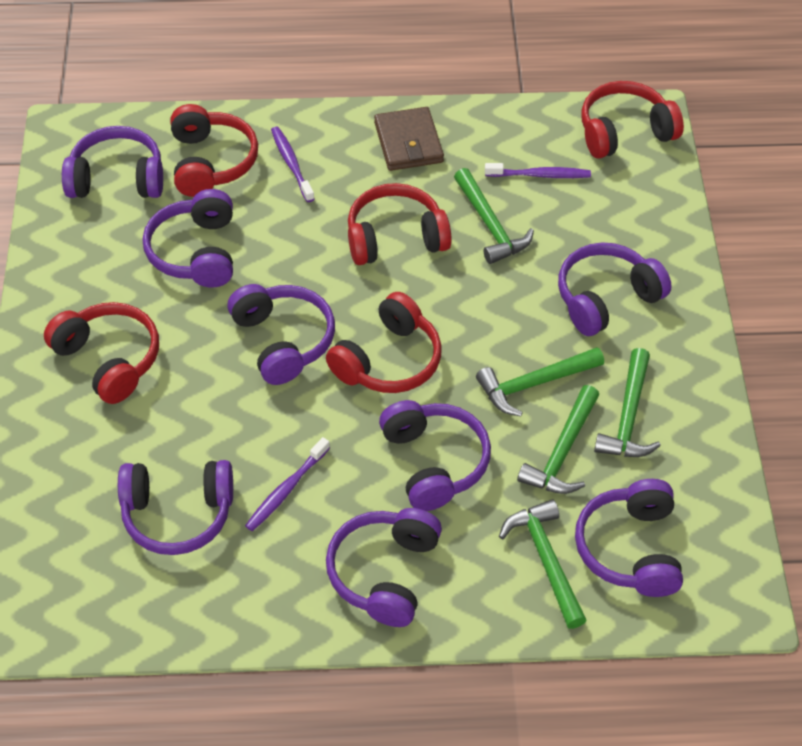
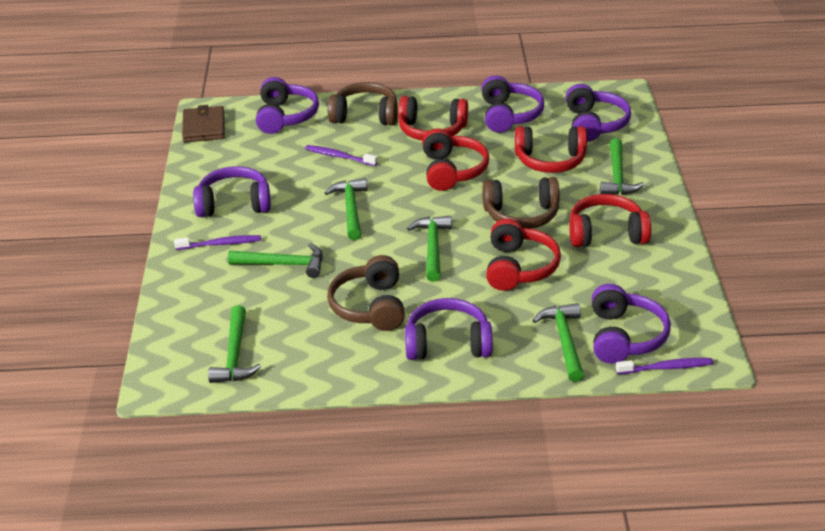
brown headphones: 0 -> 3
green hammer: 5 -> 6
purple headphones: 8 -> 6

